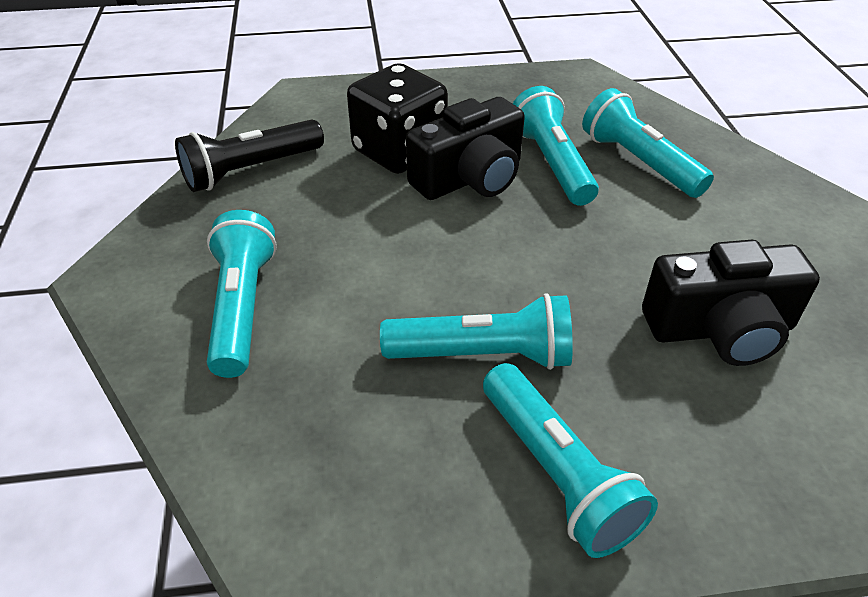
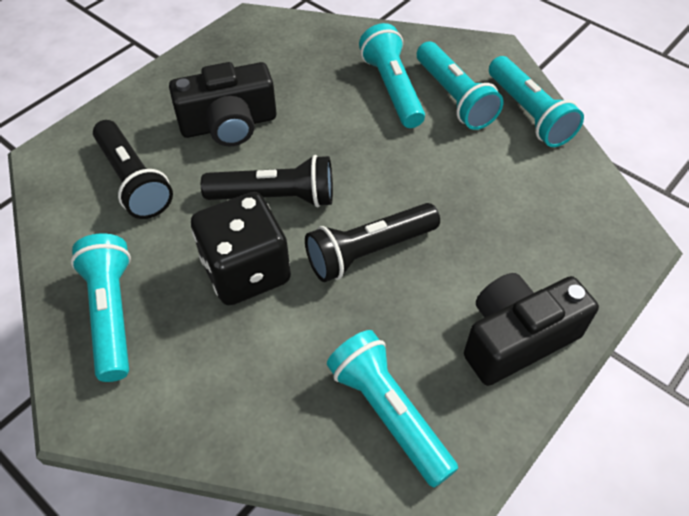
black flashlight: 1 -> 3

